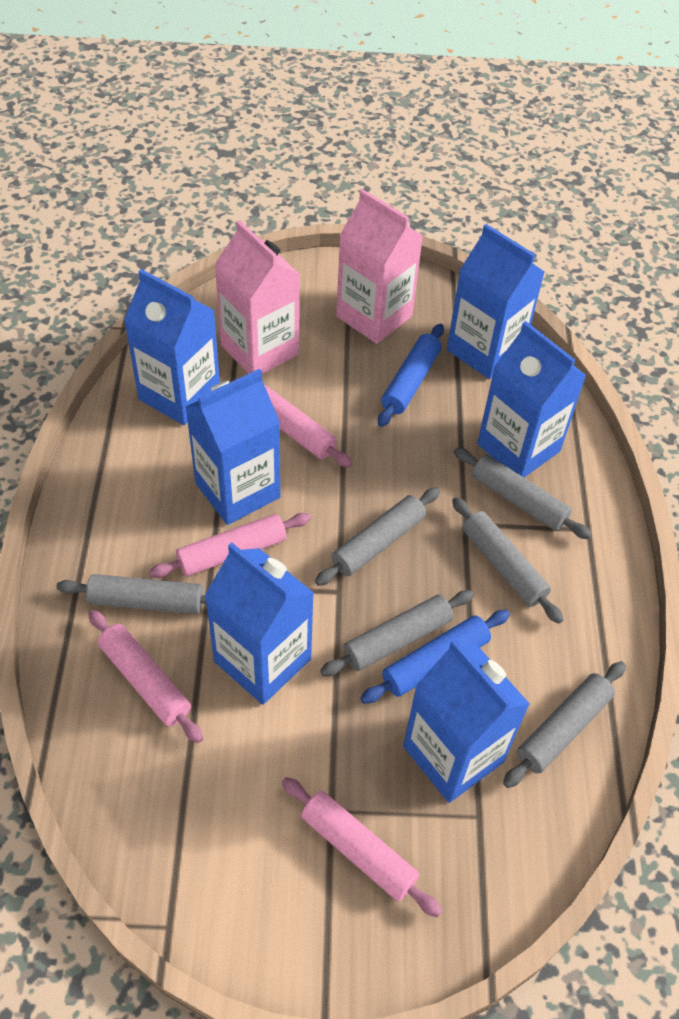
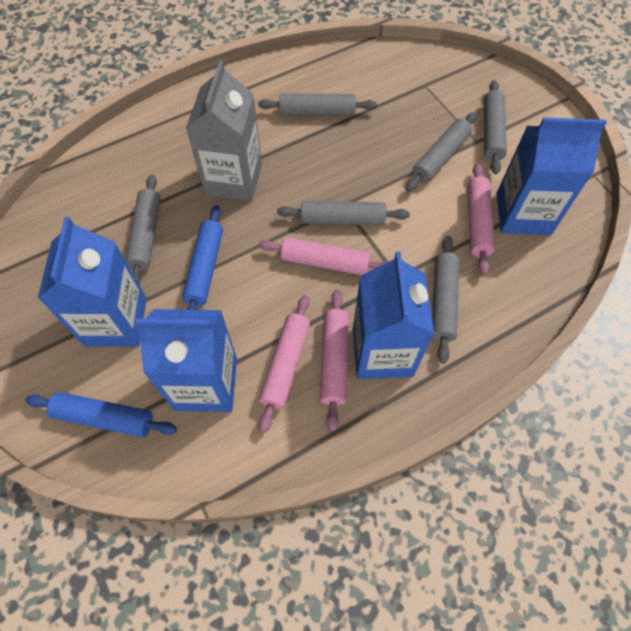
blue carton: 6 -> 4
grey carton: 0 -> 1
pink carton: 2 -> 0

